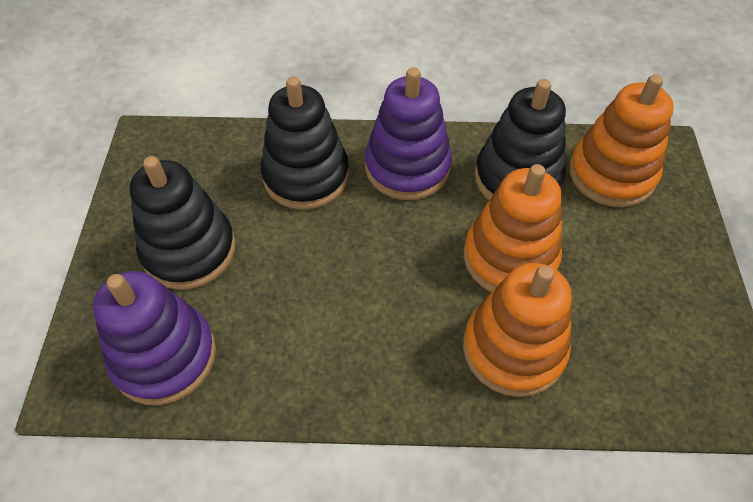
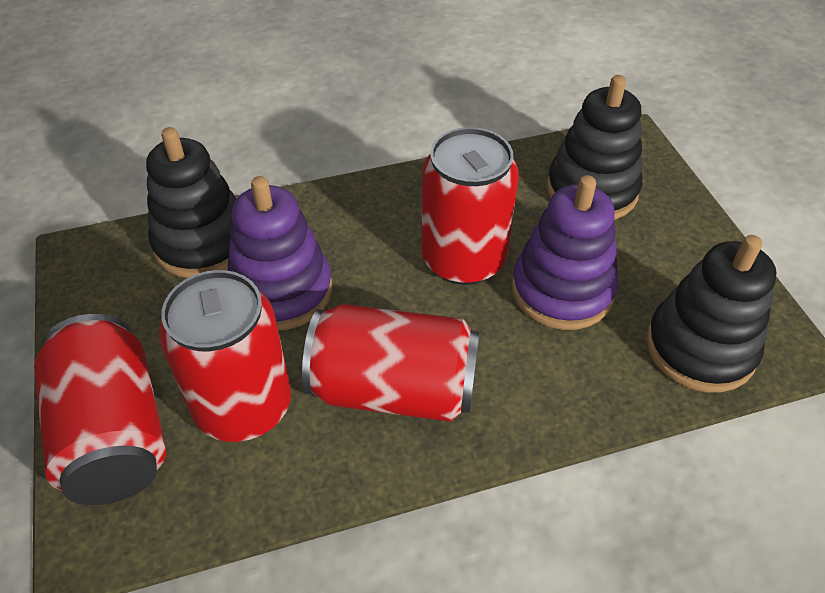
orange stacking toy: 3 -> 0
red can: 0 -> 4

